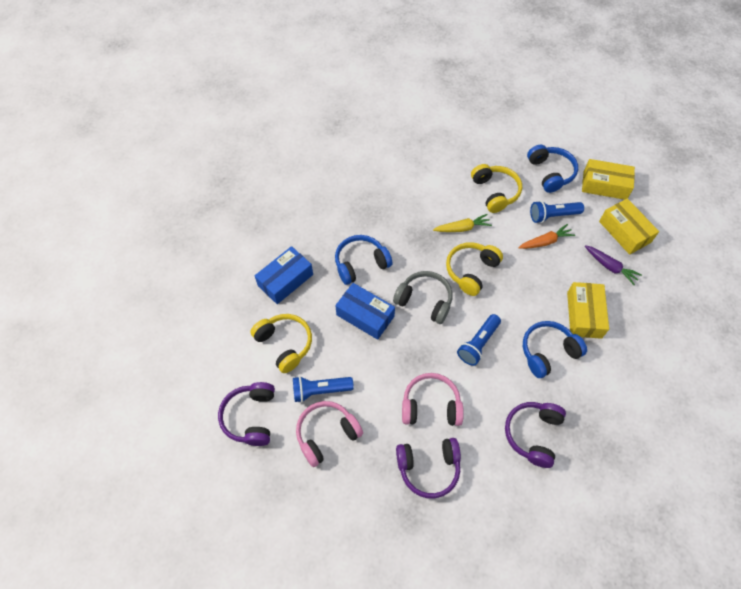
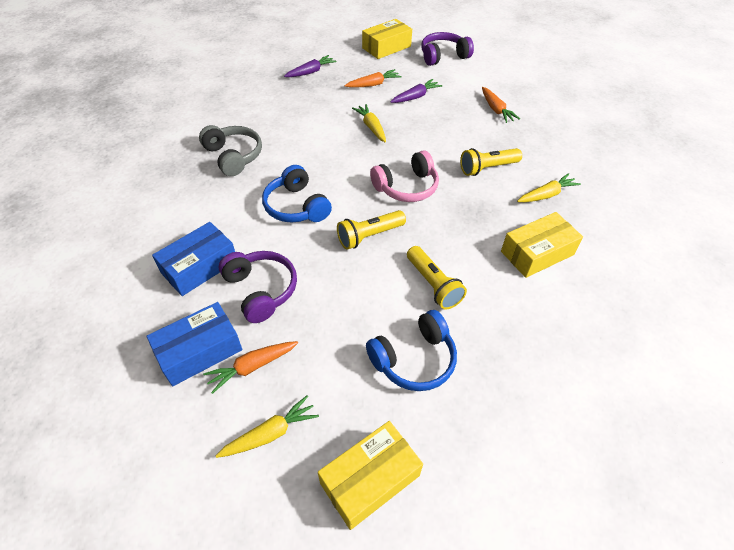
blue flashlight: 3 -> 0
blue headphones: 3 -> 2
orange carrot: 1 -> 3
pink headphones: 2 -> 1
purple carrot: 1 -> 2
purple headphones: 3 -> 2
yellow carrot: 1 -> 3
yellow flashlight: 0 -> 3
yellow headphones: 3 -> 0

